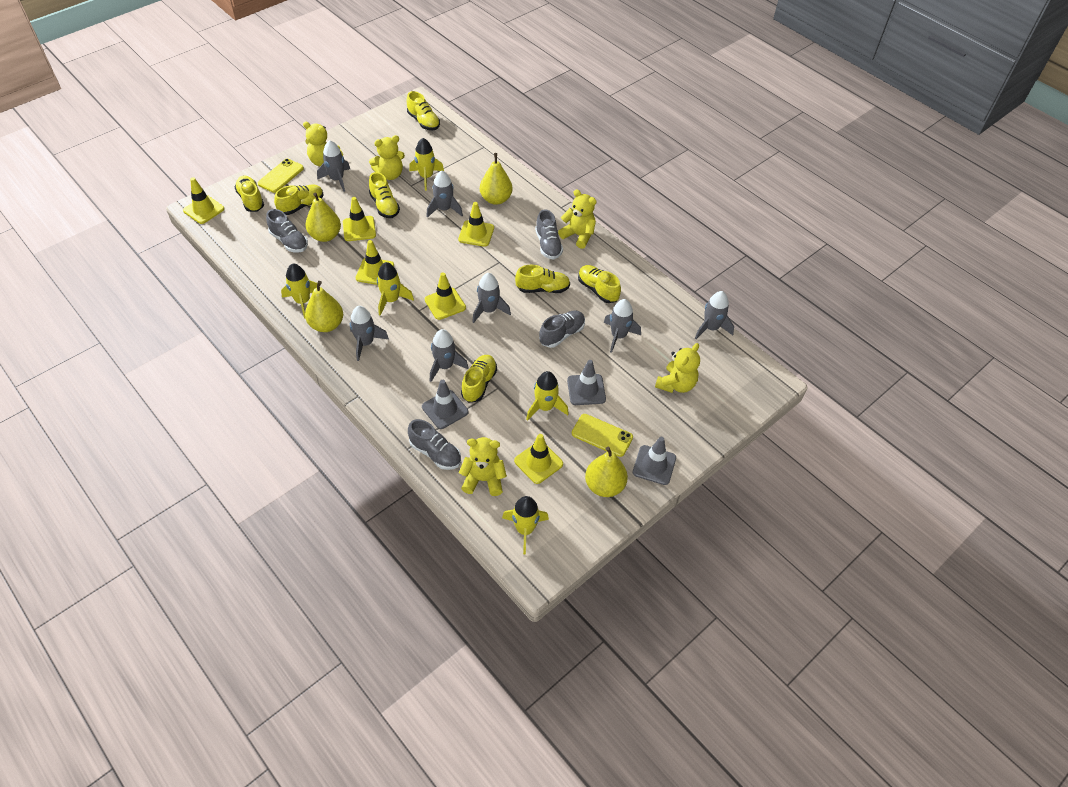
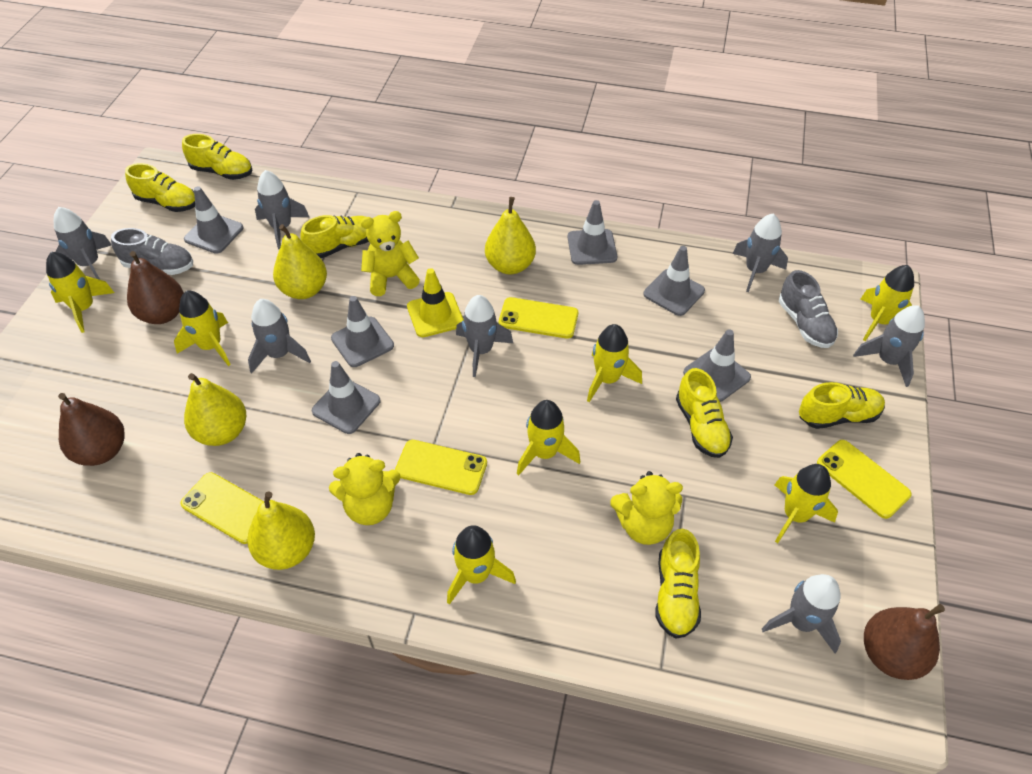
brown pear: 0 -> 3
grey shoe: 4 -> 2
grey traffic cone: 3 -> 6
yellow phone: 2 -> 4
yellow rocket: 5 -> 7
yellow shoe: 7 -> 6
yellow teddy bear: 5 -> 3
yellow traffic cone: 6 -> 1

